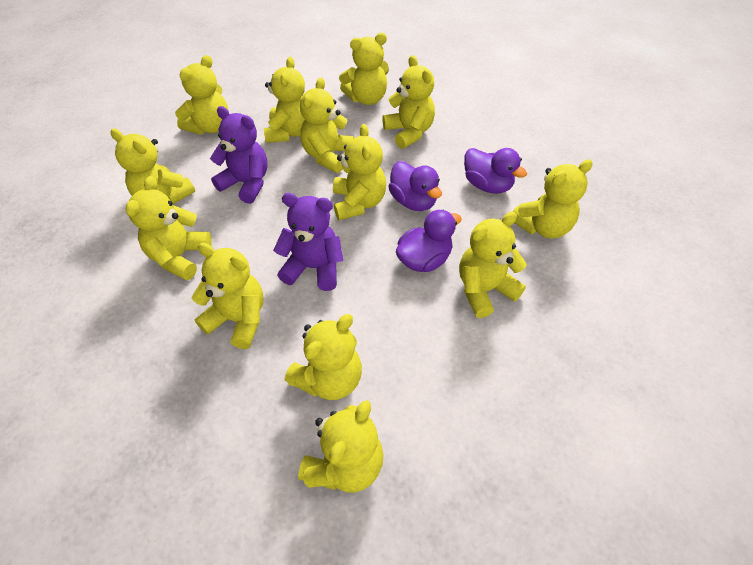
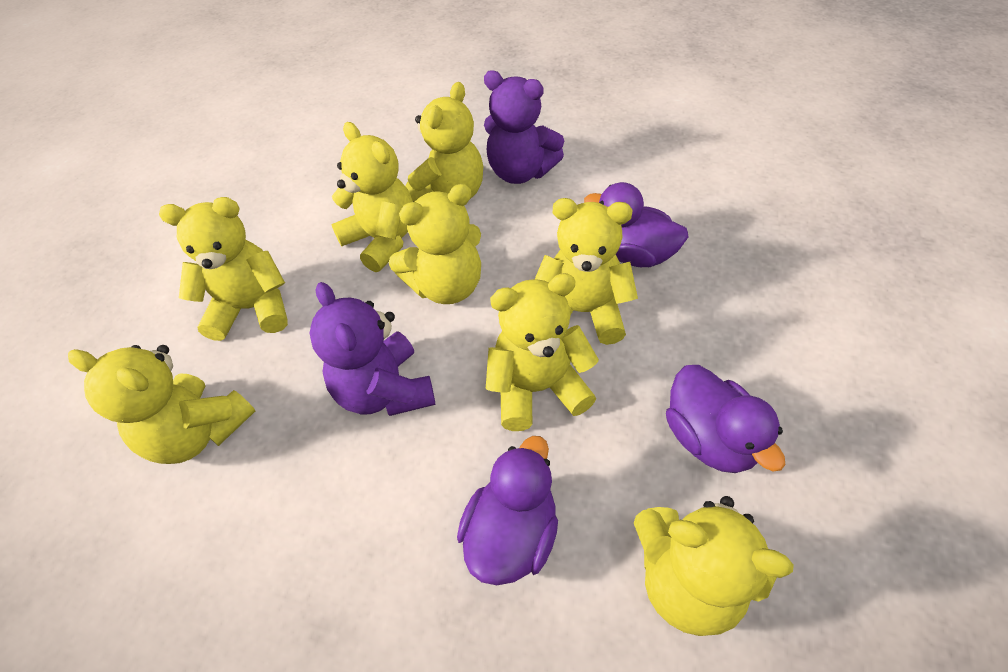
yellow teddy bear: 13 -> 8

